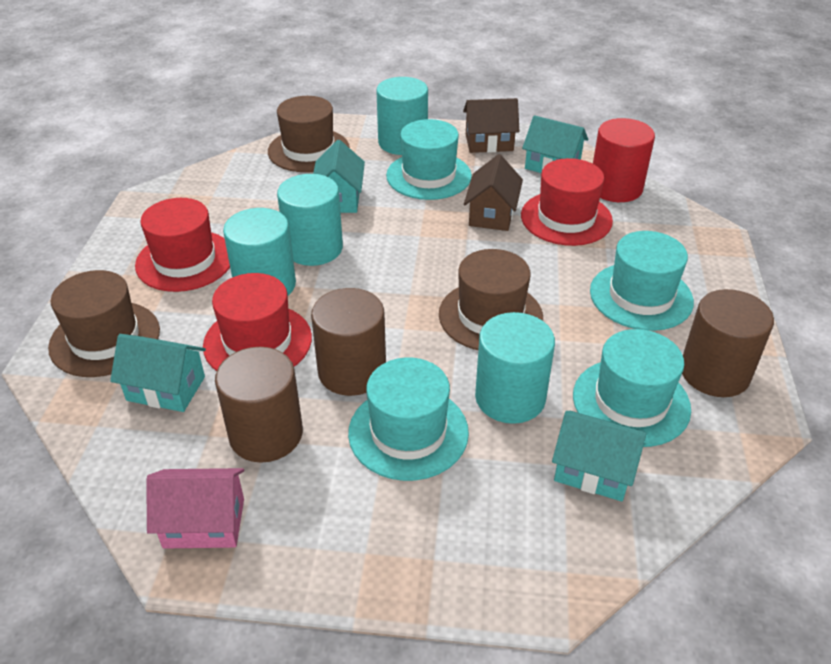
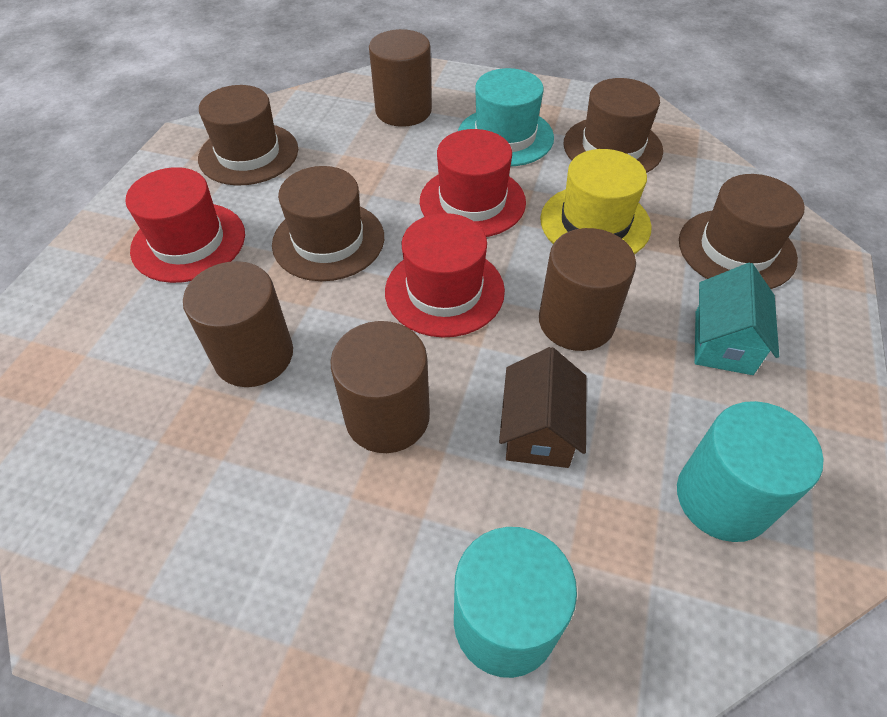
brown cylinder: 3 -> 4
brown hat: 3 -> 4
brown house: 2 -> 1
pink house: 1 -> 0
red cylinder: 1 -> 0
turquoise cylinder: 4 -> 2
turquoise hat: 4 -> 1
turquoise house: 4 -> 1
yellow hat: 0 -> 1

